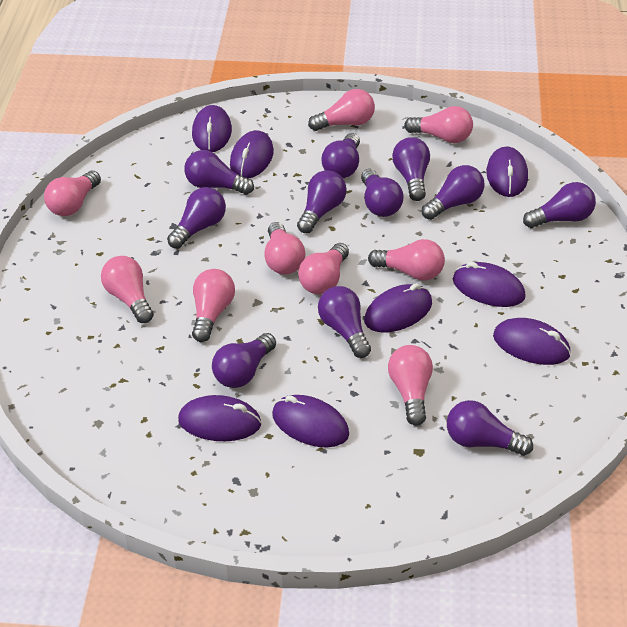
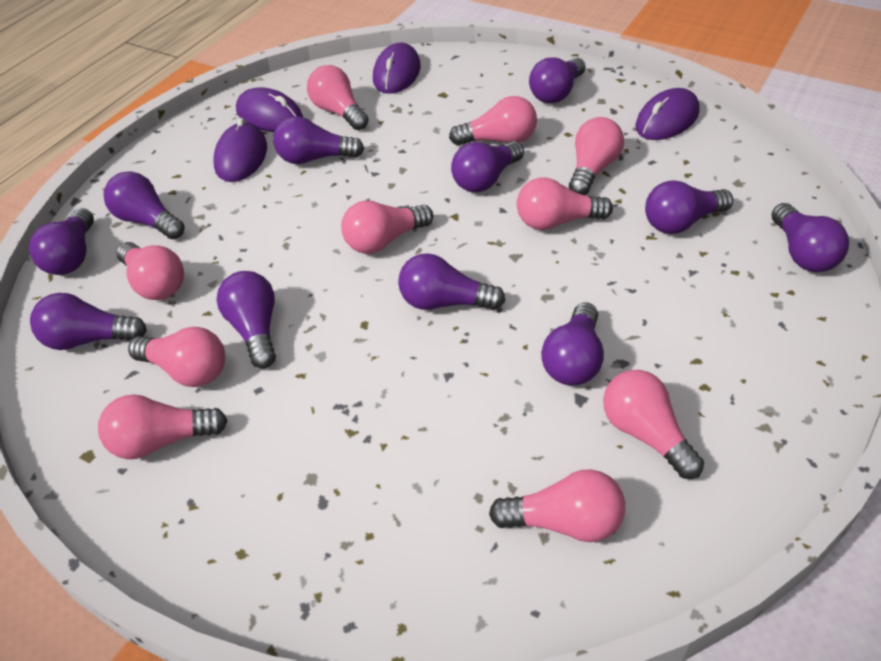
pink light bulb: 9 -> 10
purple mouse: 8 -> 4

